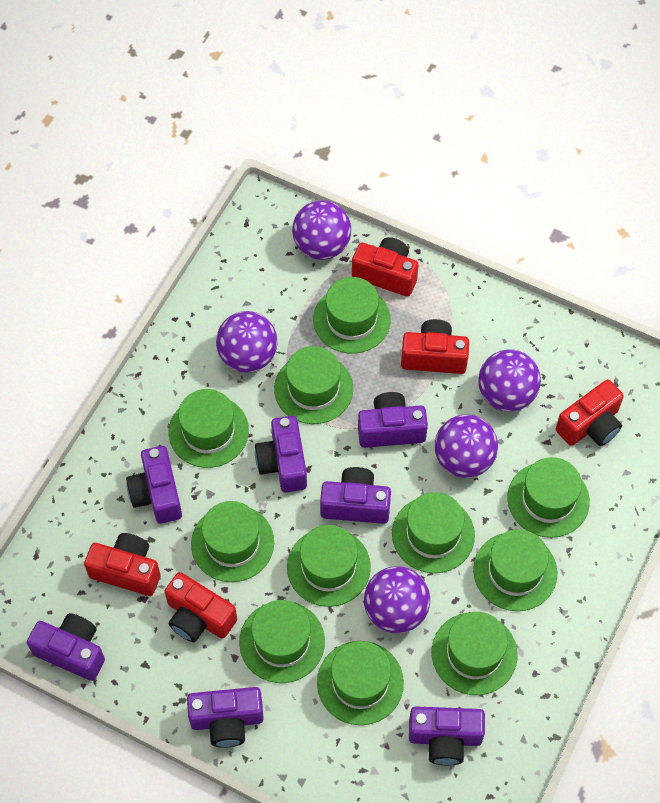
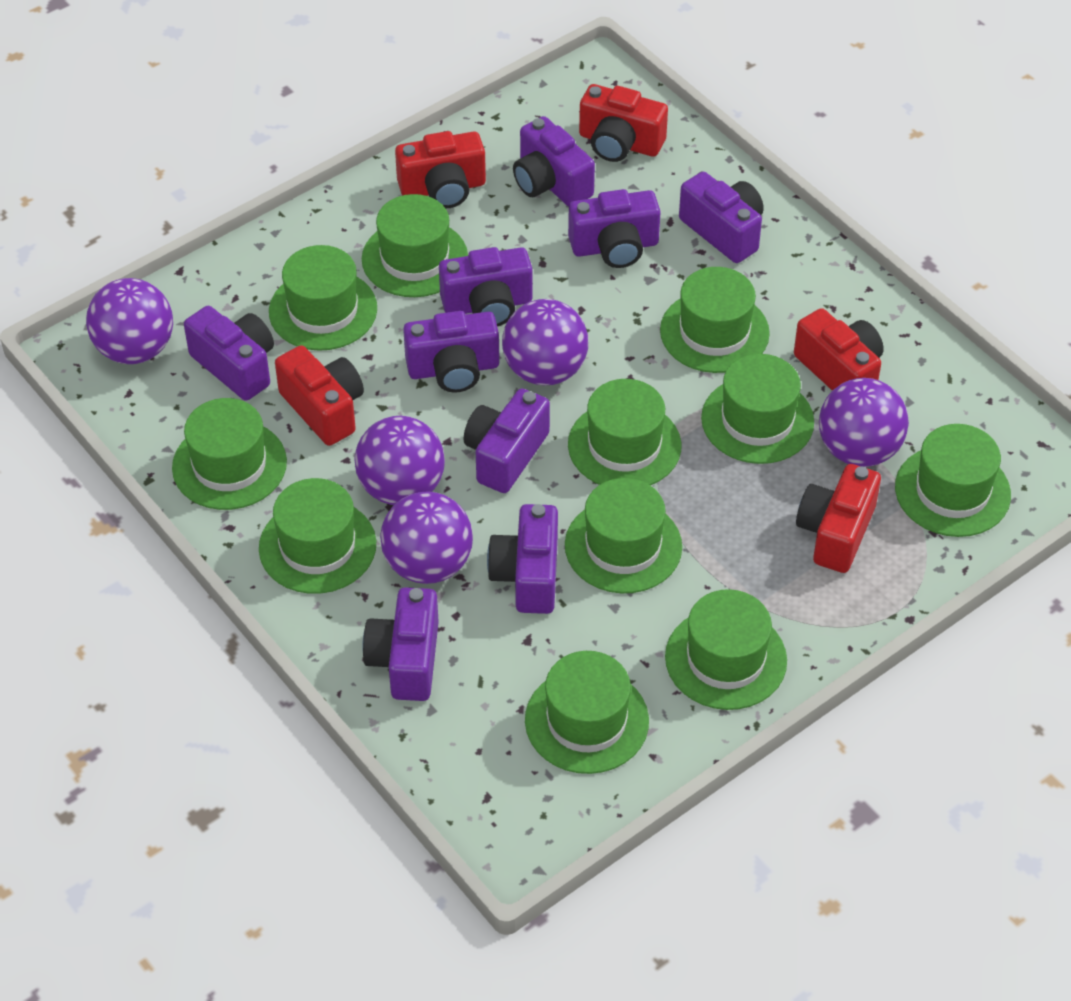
purple camera: 7 -> 9

